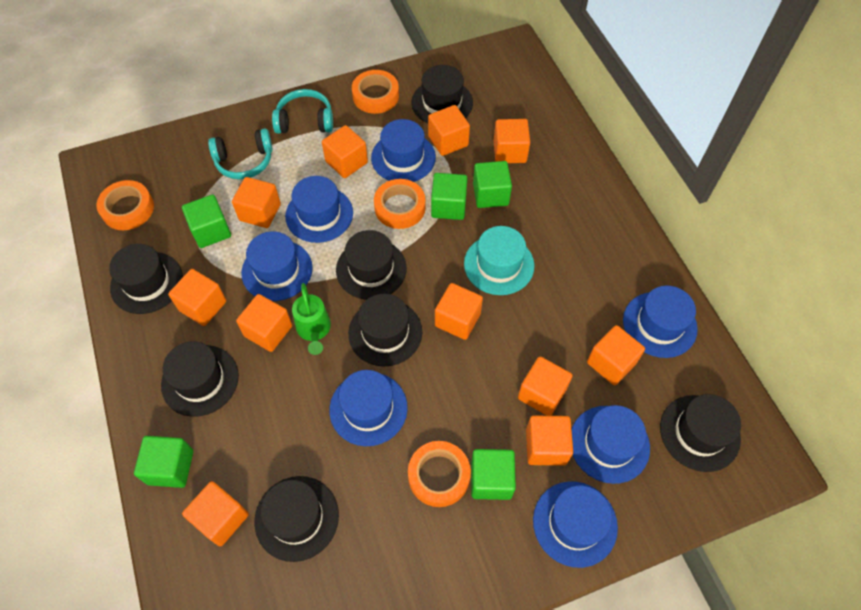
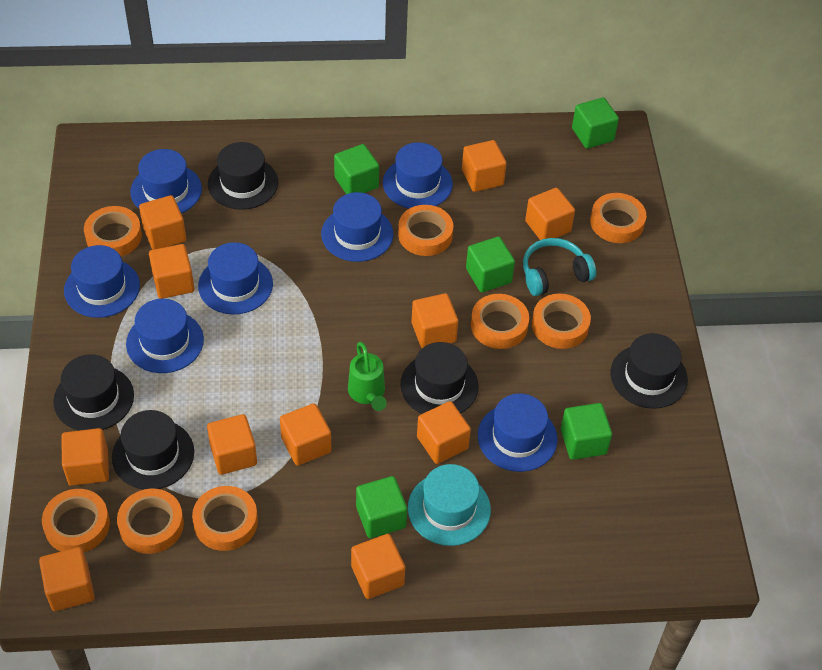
black hat: 7 -> 5
orange tape: 4 -> 8
turquoise headphones: 2 -> 1

